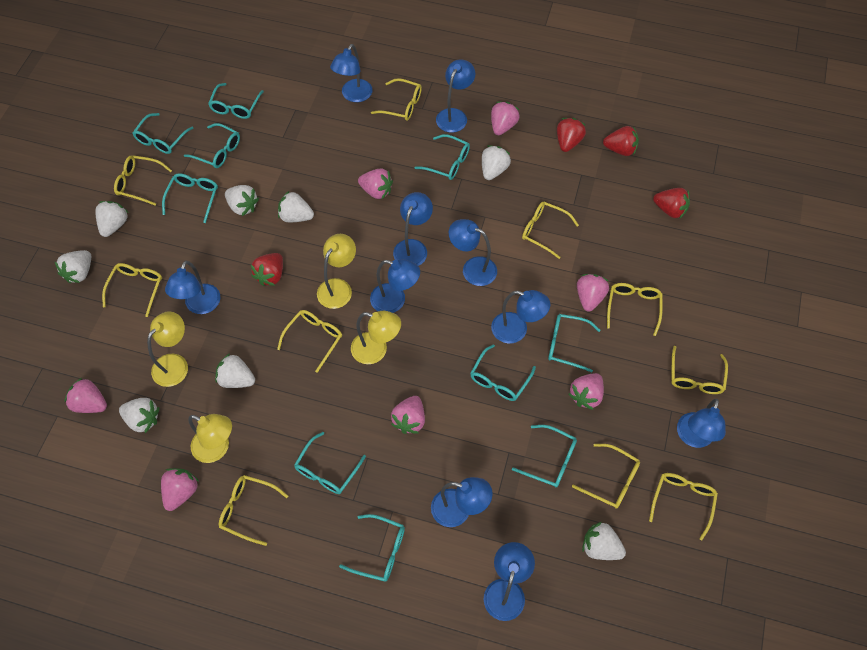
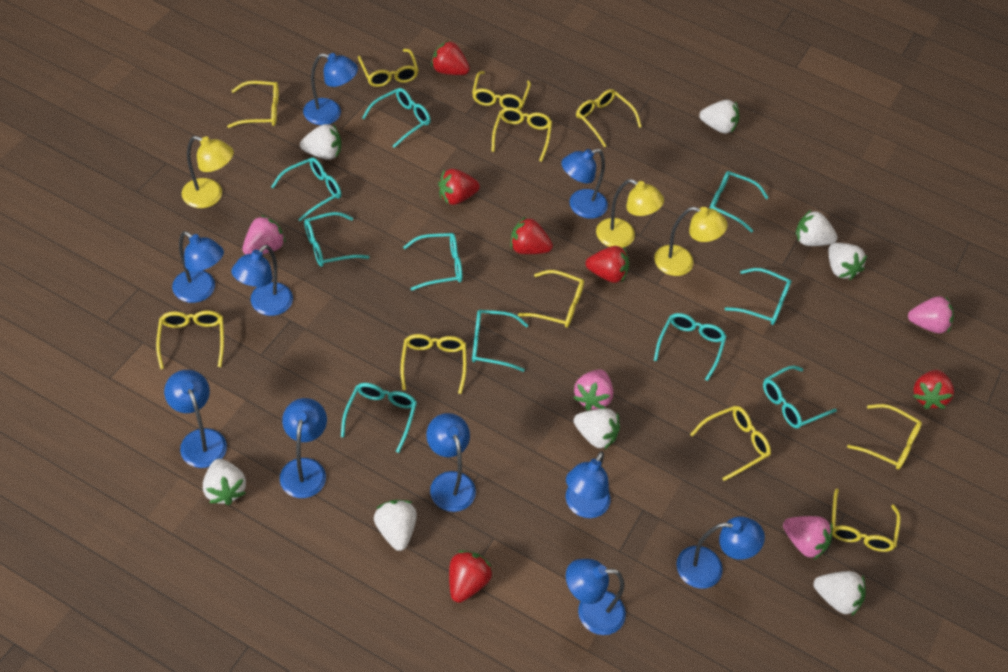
pink strawberry: 7 -> 4
red strawberry: 4 -> 6
yellow glasses: 10 -> 11
yellow lamp: 4 -> 3

